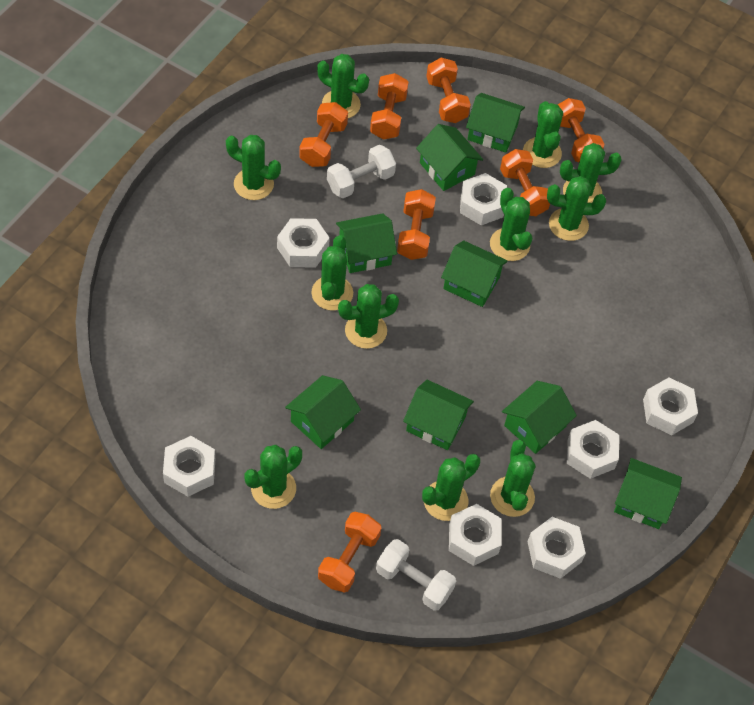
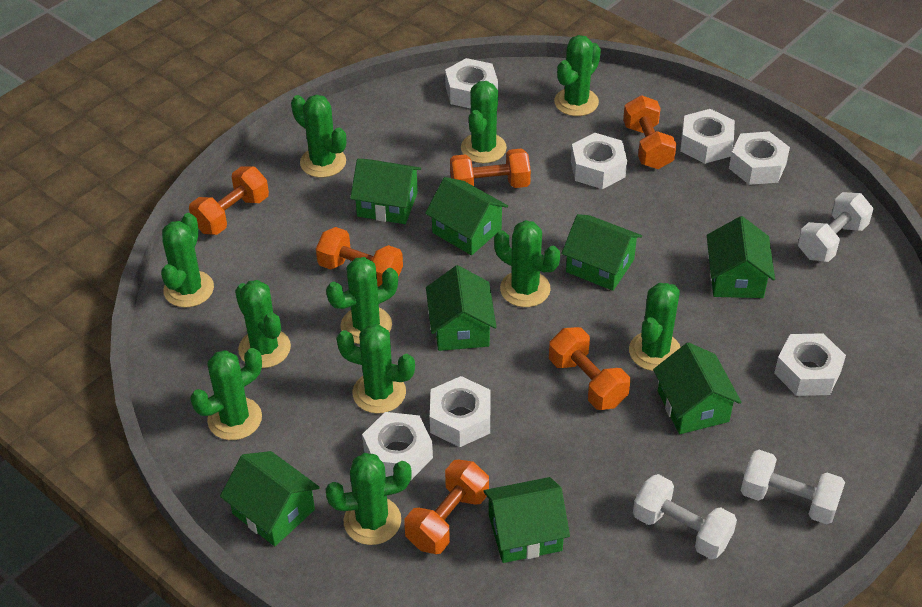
orange dumbbell: 7 -> 6
white dumbbell: 2 -> 3

